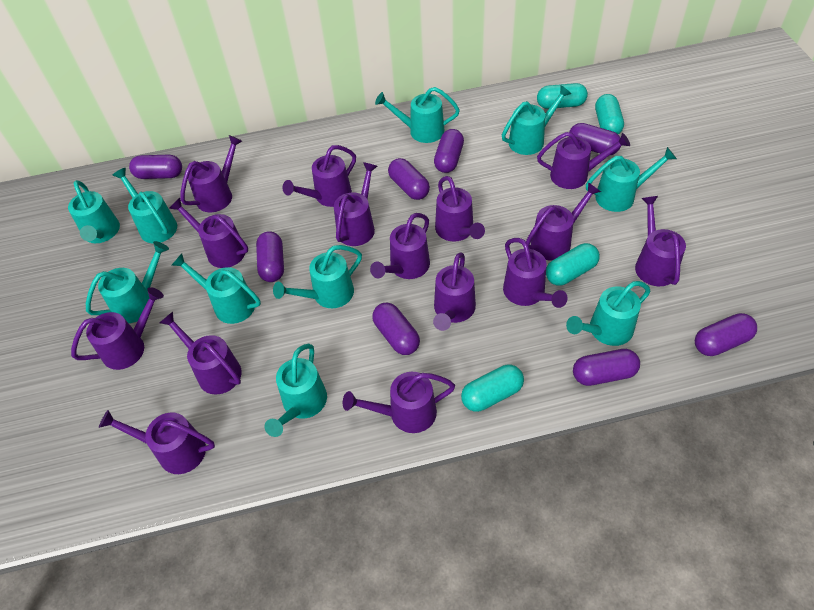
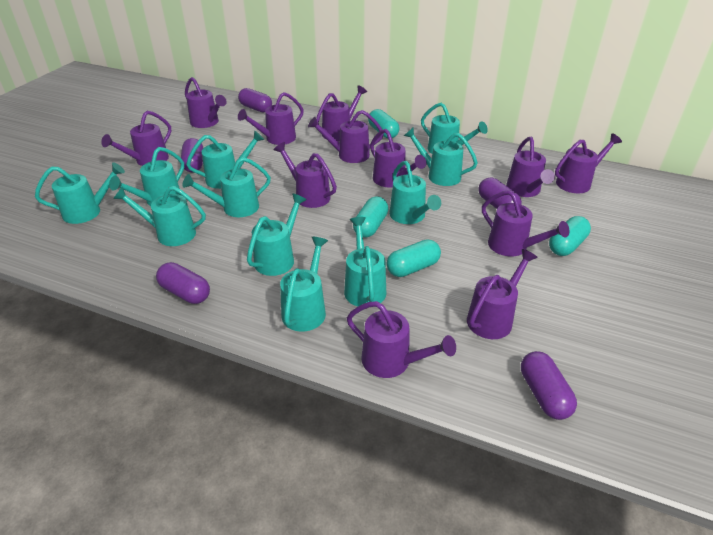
purple capsule: 8 -> 5
purple watering can: 15 -> 12
turquoise watering can: 10 -> 11

